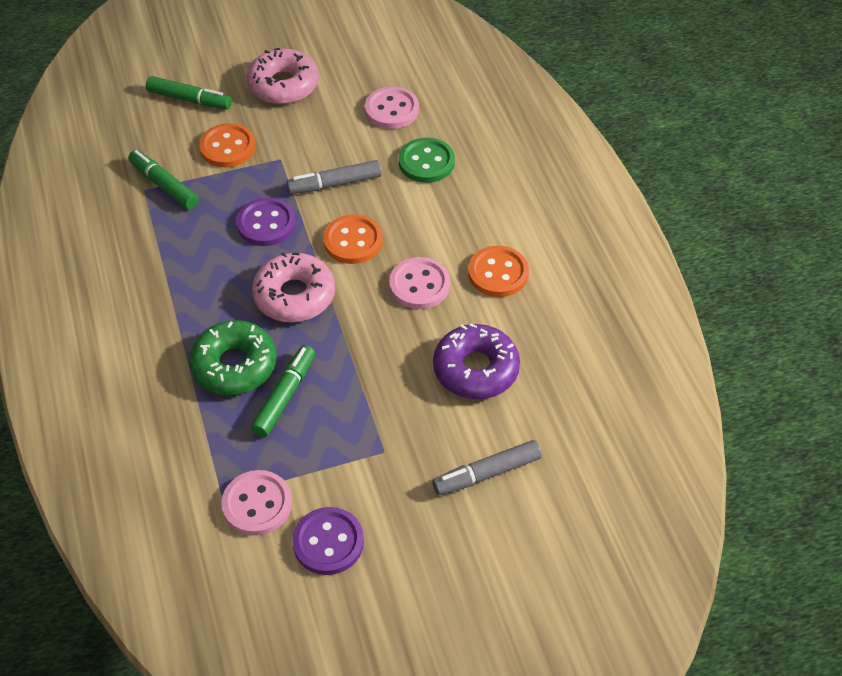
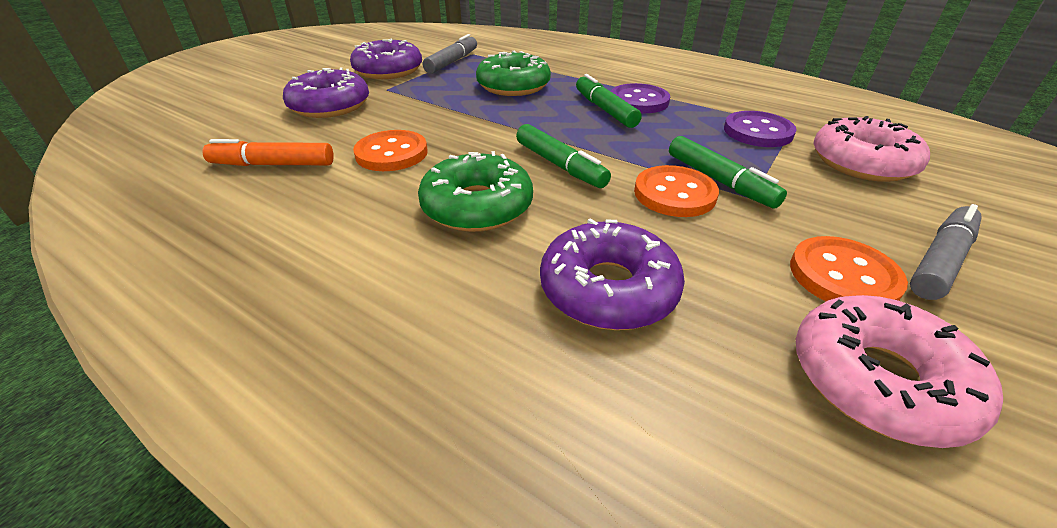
green button: 1 -> 0
green donut: 1 -> 2
orange marker: 0 -> 1
pink button: 3 -> 0
purple donut: 1 -> 3

